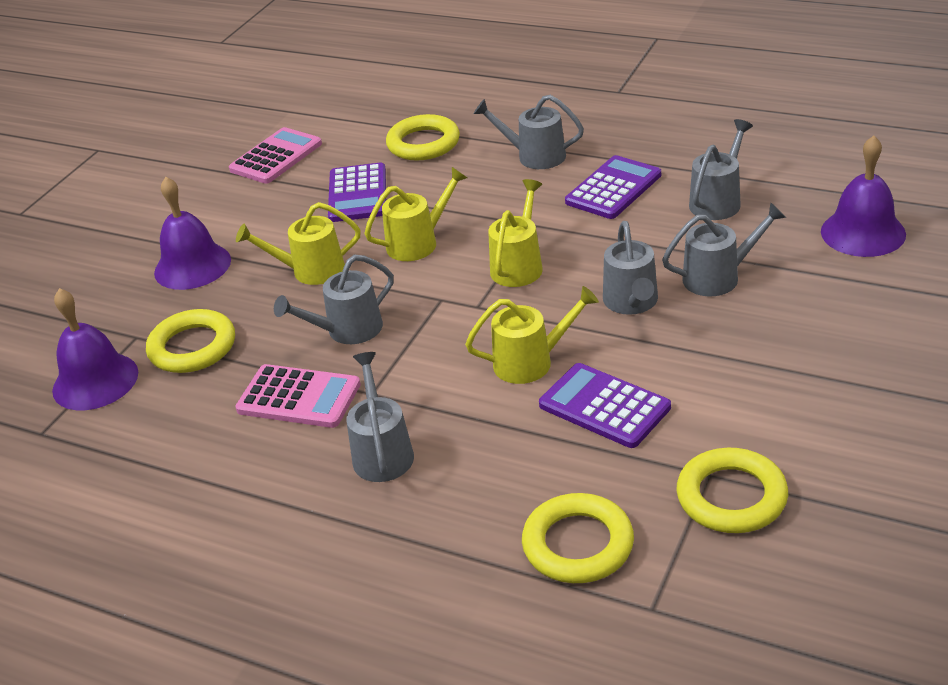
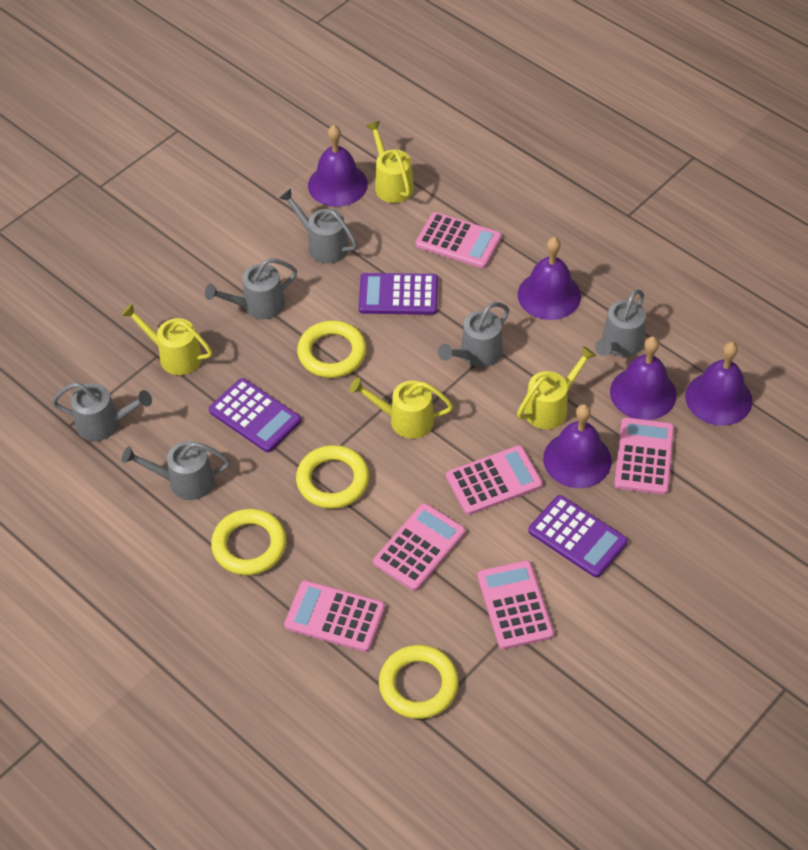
pink calculator: 2 -> 6
purple bell: 3 -> 5

